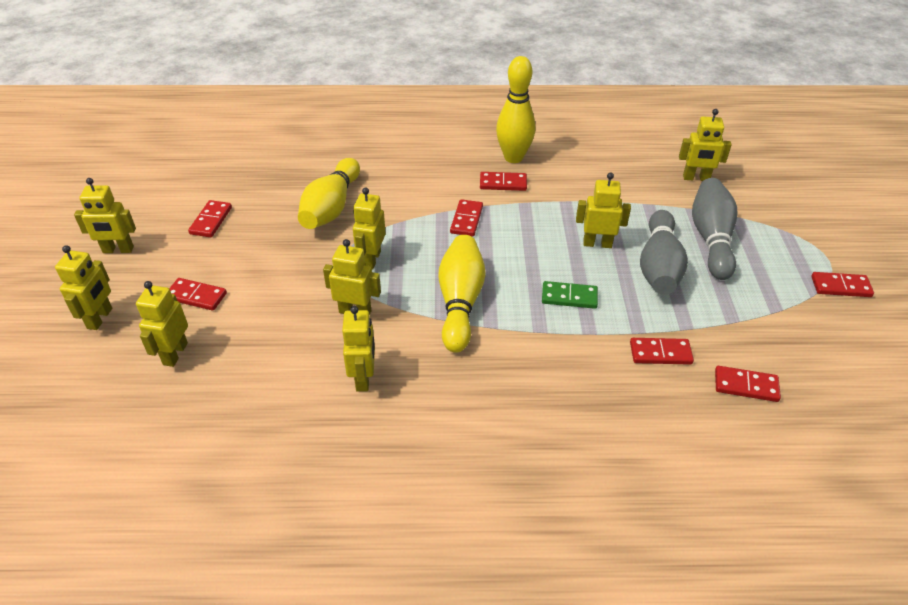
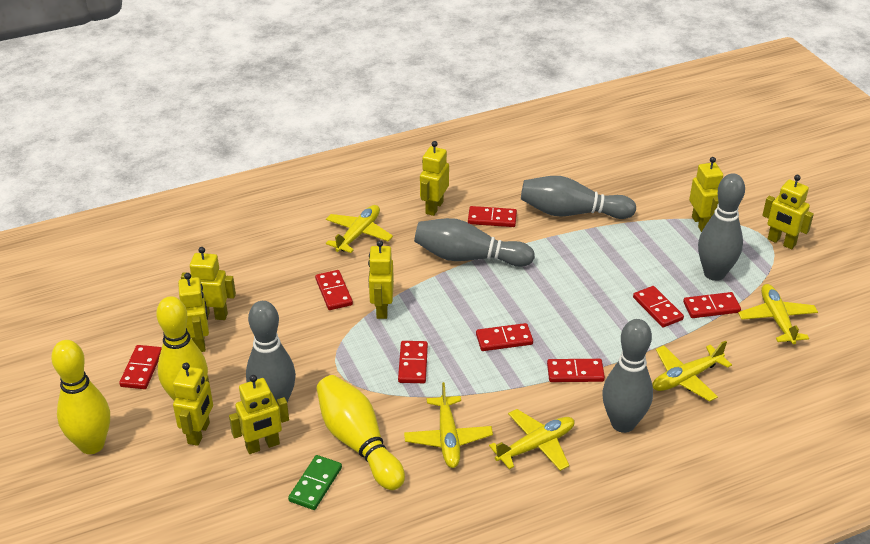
grey bowling pin: 2 -> 5
red domino: 7 -> 8
yellow plane: 0 -> 5

